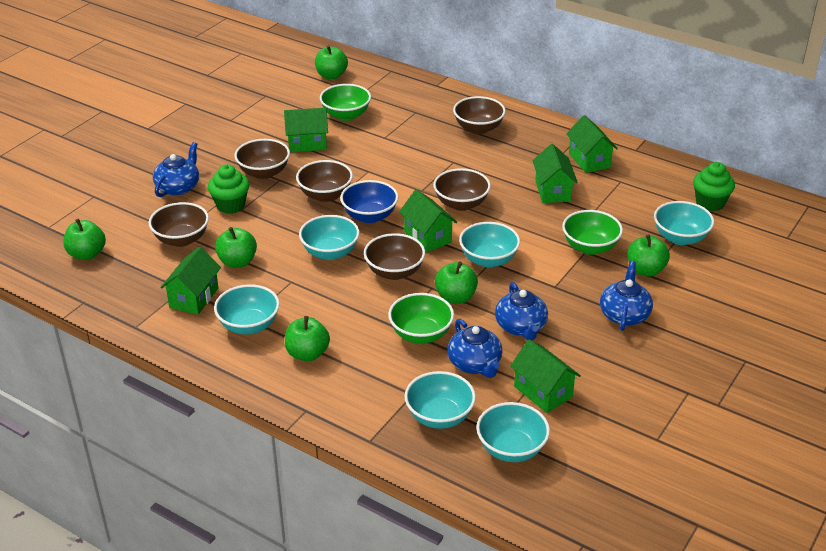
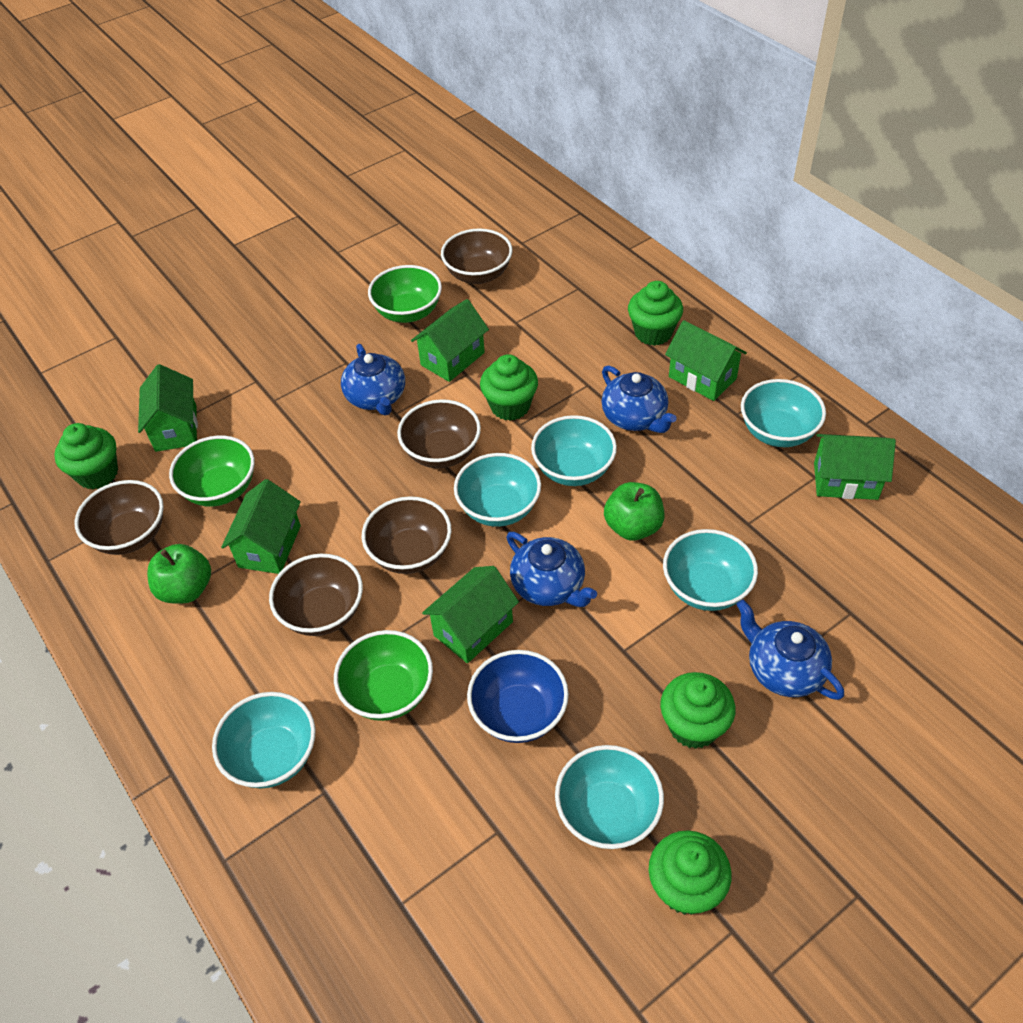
brown bowl: 6 -> 5
green apple: 6 -> 2
green cupcake: 2 -> 5

